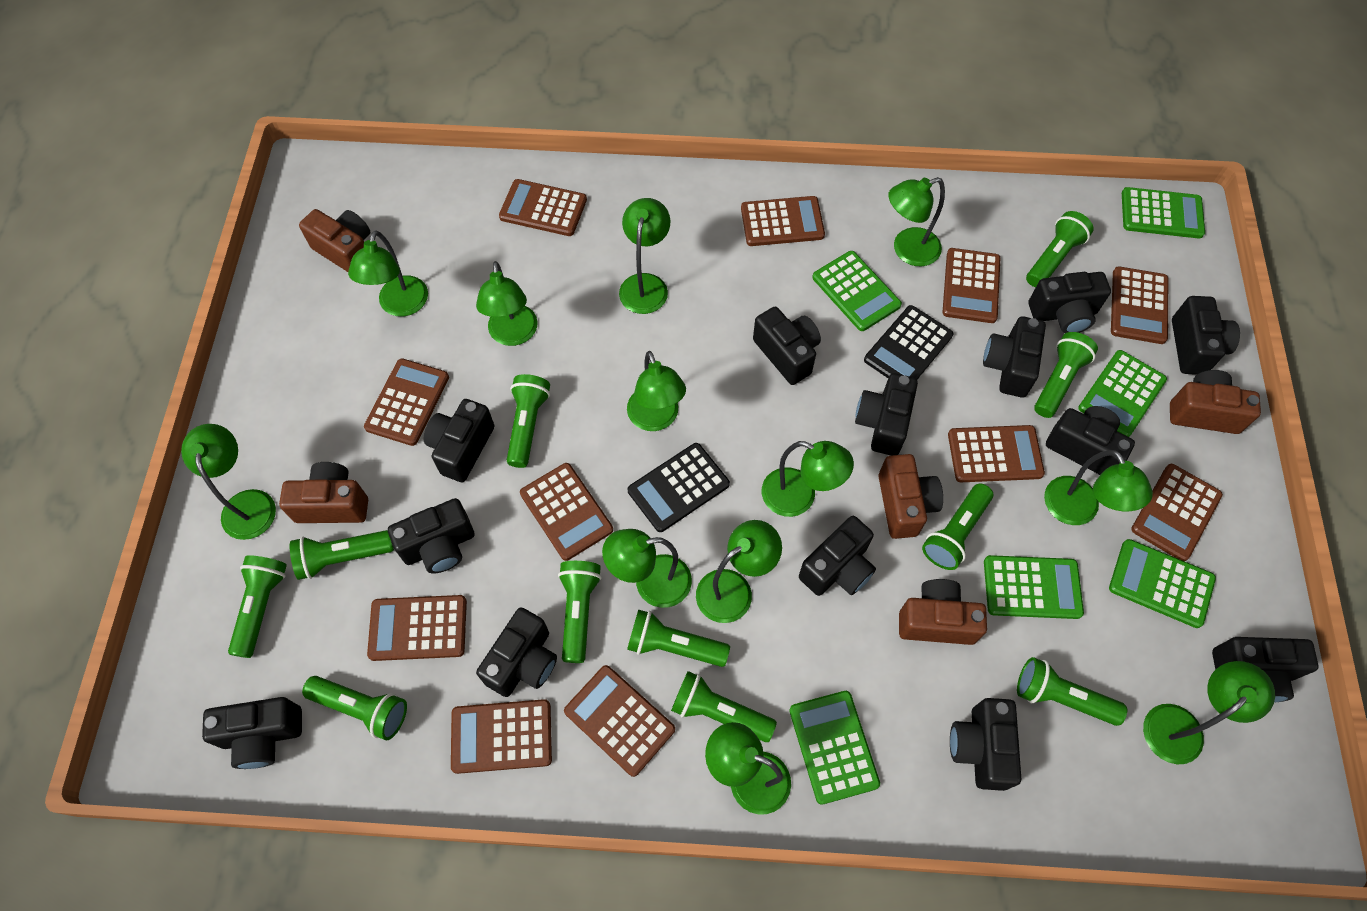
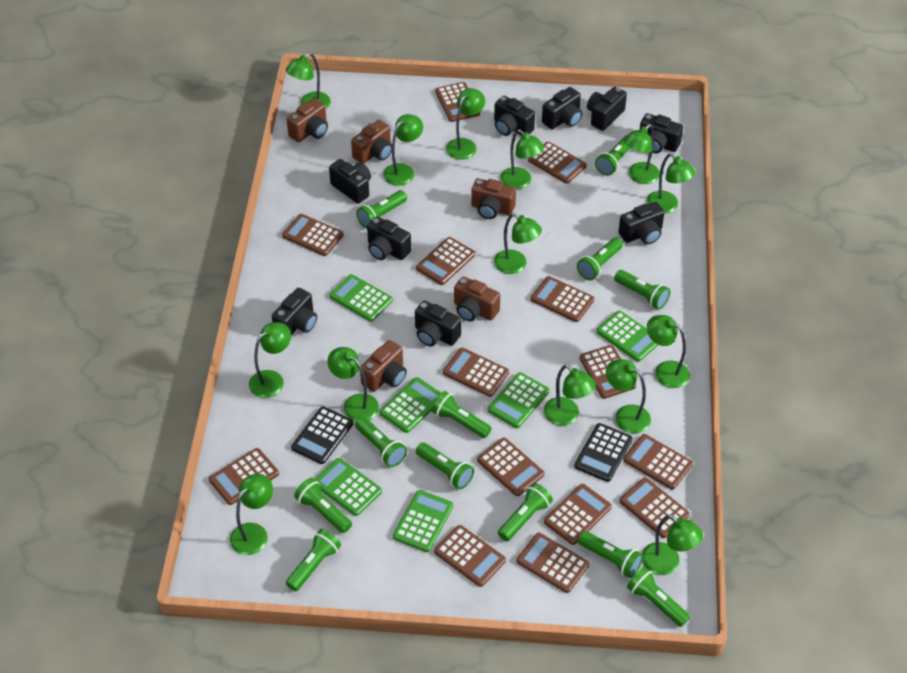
black camera: 13 -> 9
brown calculator: 11 -> 14
green flashlight: 11 -> 12
green lamp: 12 -> 14

